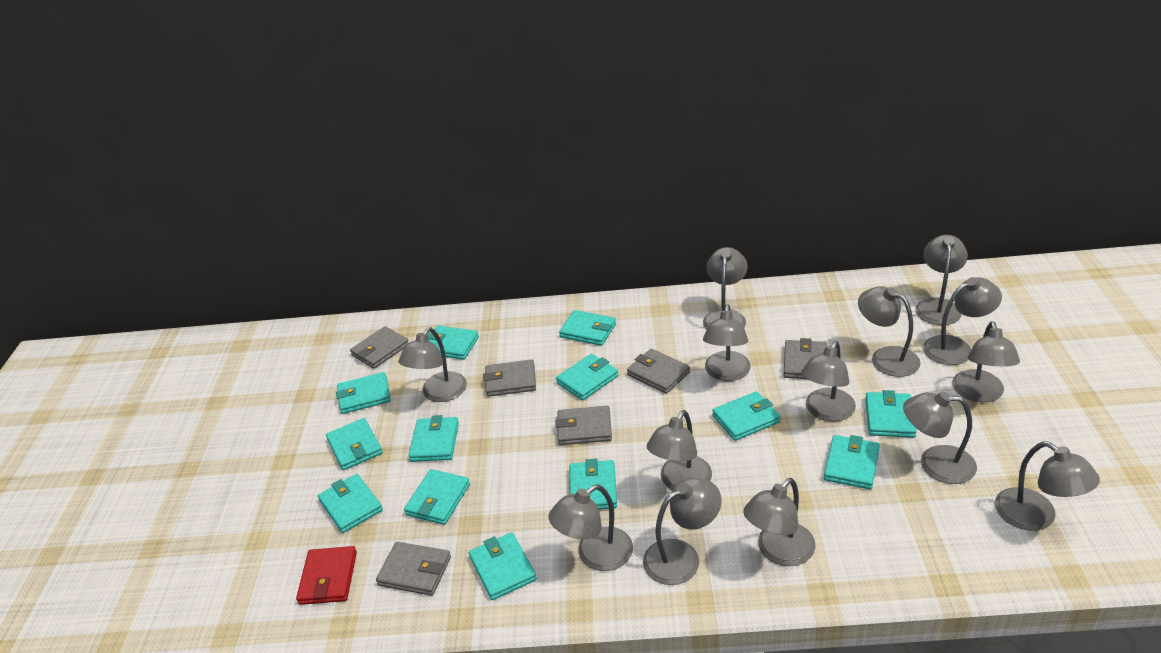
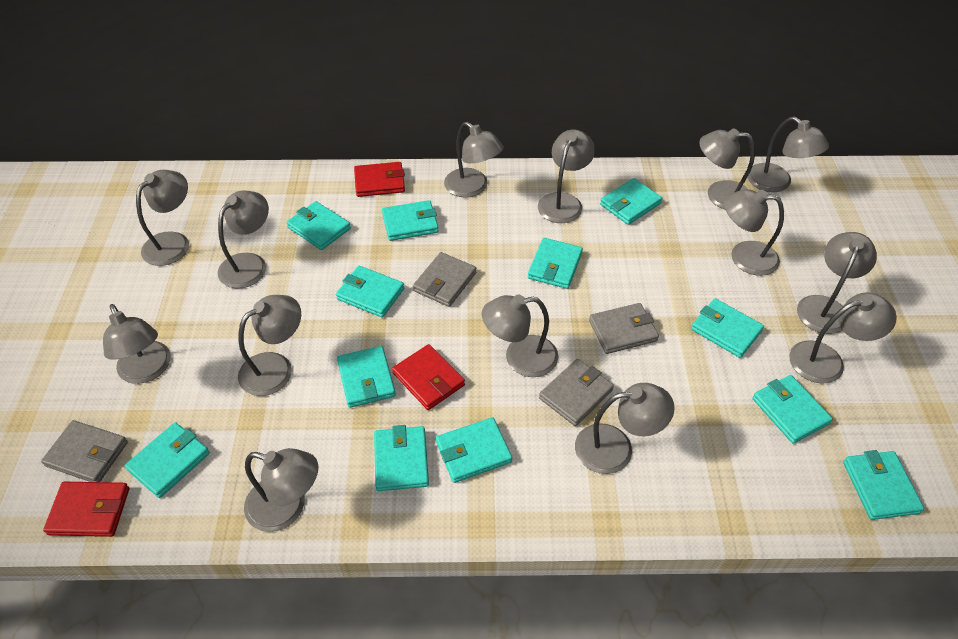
grey wallet: 6 -> 4
red wallet: 1 -> 3
turquoise wallet: 13 -> 12

